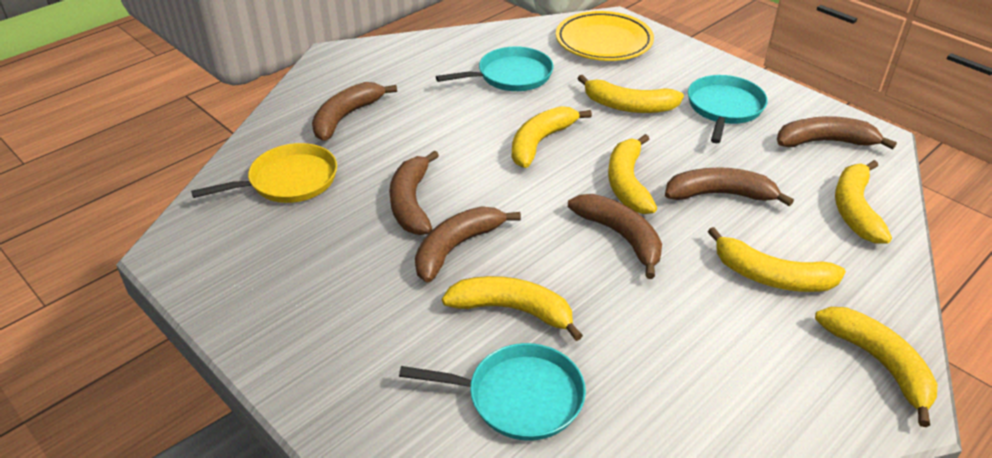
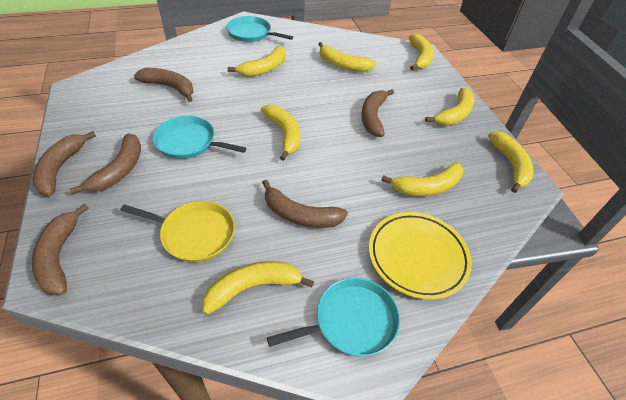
yellow banana: 7 -> 8

